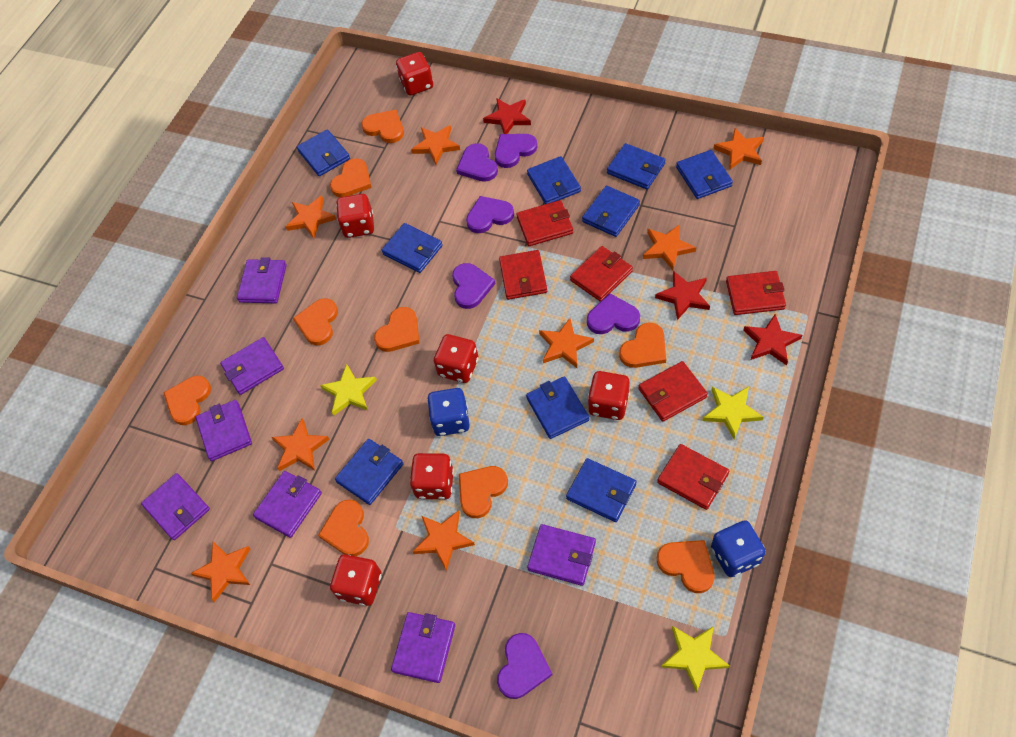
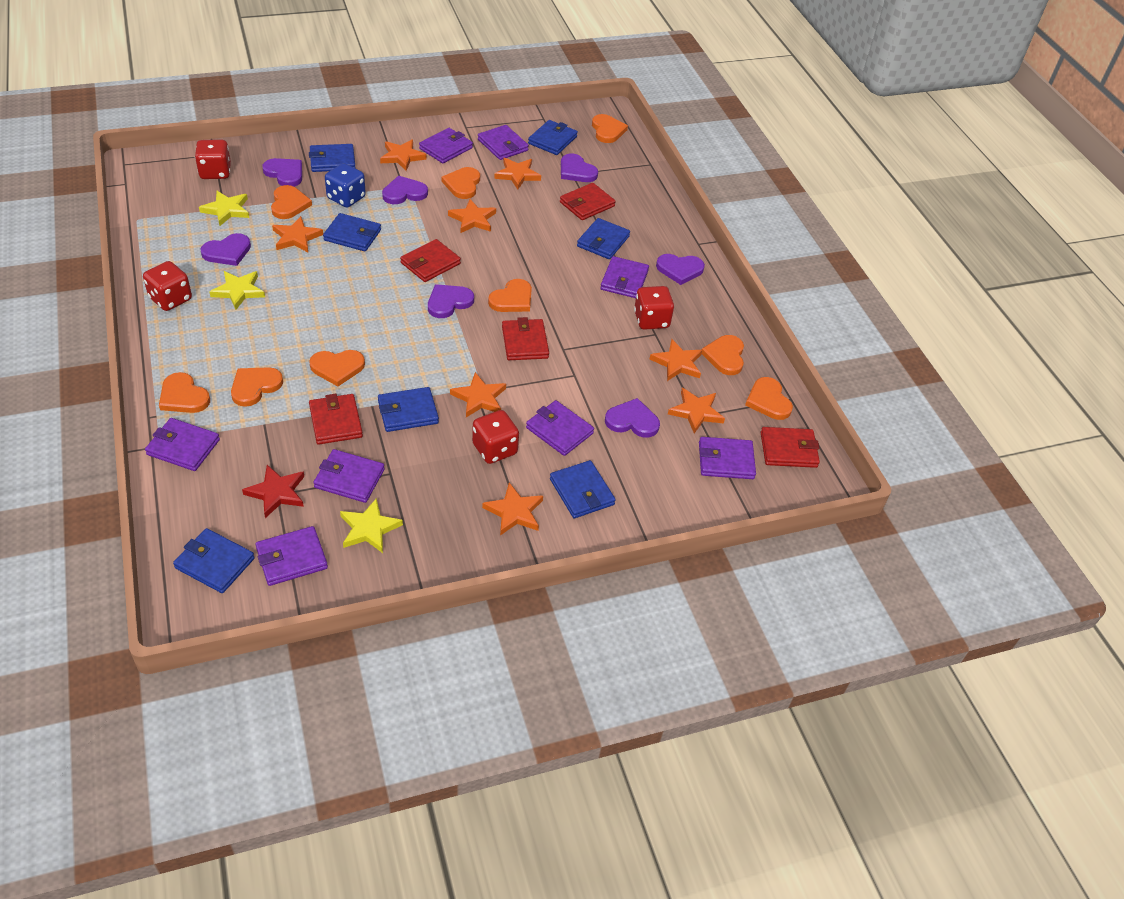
blue dice: 2 -> 1
blue wallet: 9 -> 7
purple heart: 6 -> 7
purple wallet: 7 -> 8
red dice: 6 -> 4
red star: 3 -> 1
red wallet: 6 -> 5

